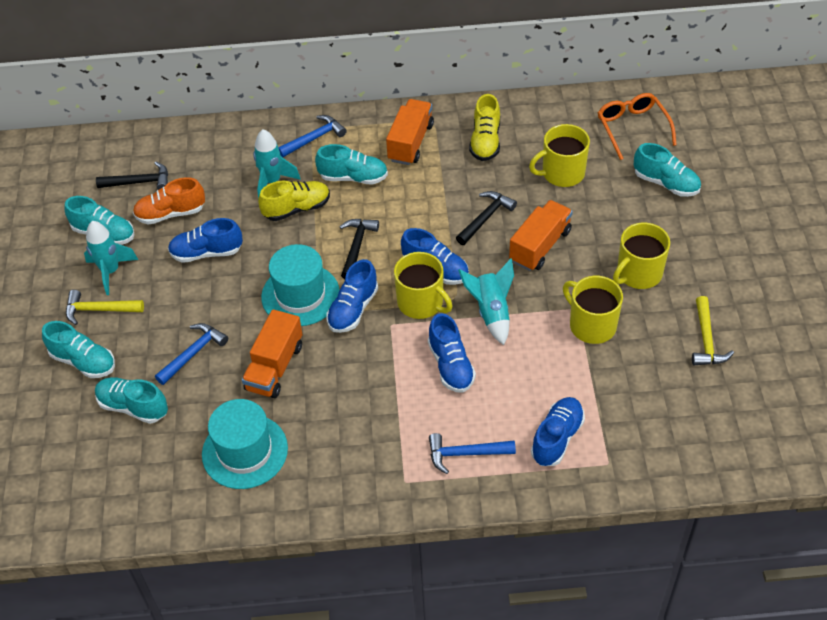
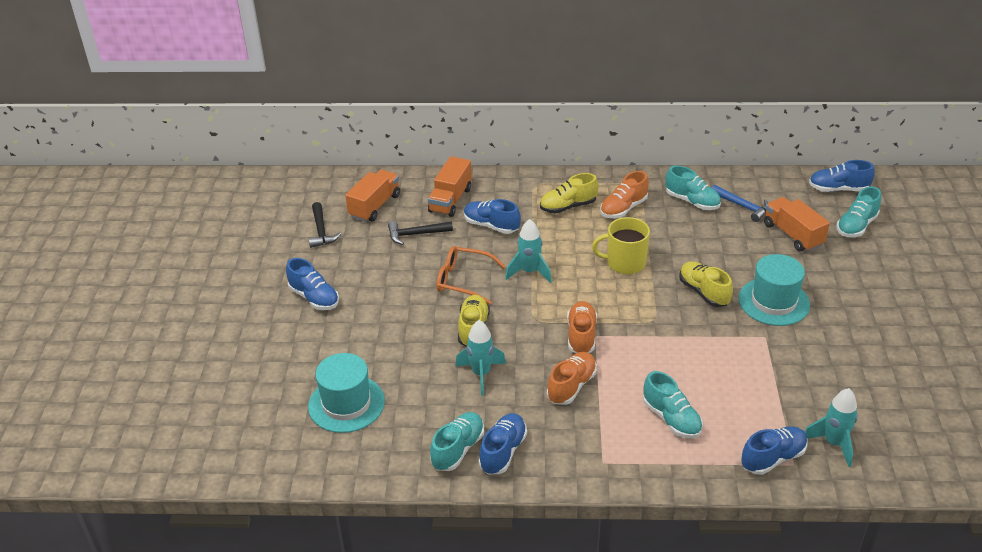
black hammer: 3 -> 2
blue hammer: 3 -> 1
orange shoe: 1 -> 3
turquoise shoe: 5 -> 4
yellow hammer: 2 -> 0
yellow mug: 4 -> 1
yellow shoe: 2 -> 3

